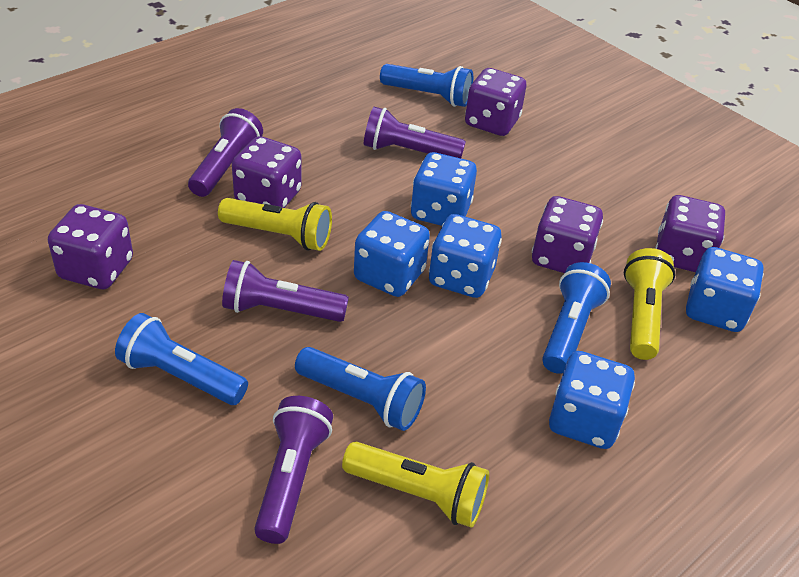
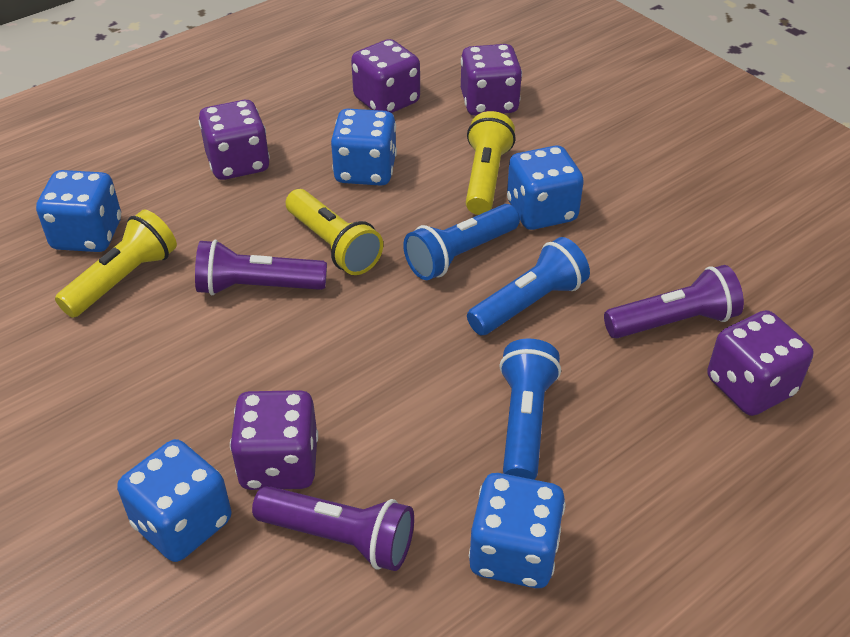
blue flashlight: 4 -> 3
purple flashlight: 4 -> 3

